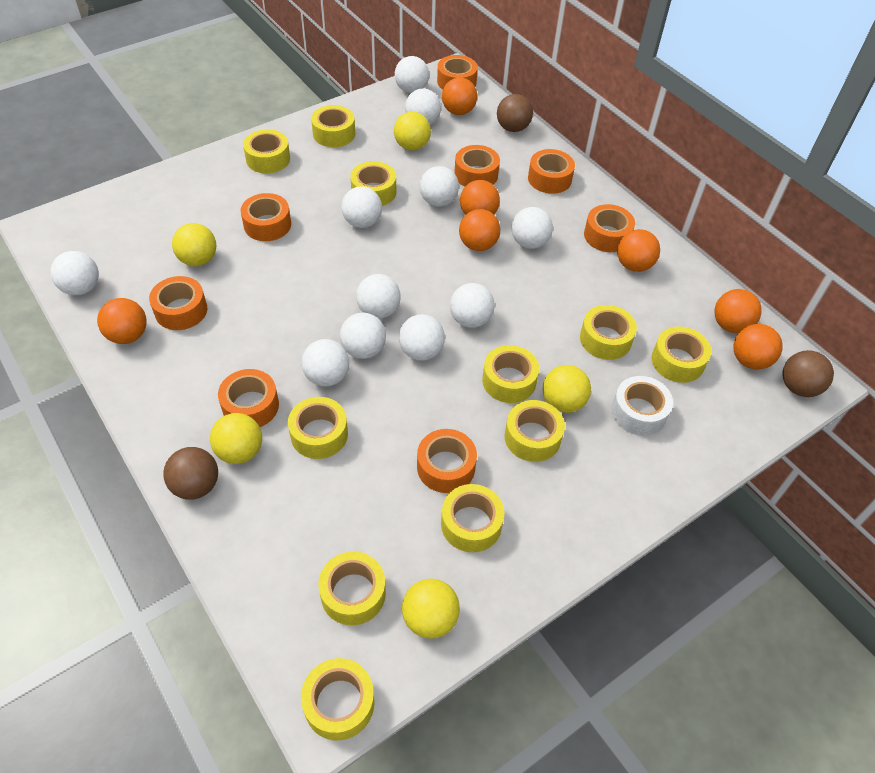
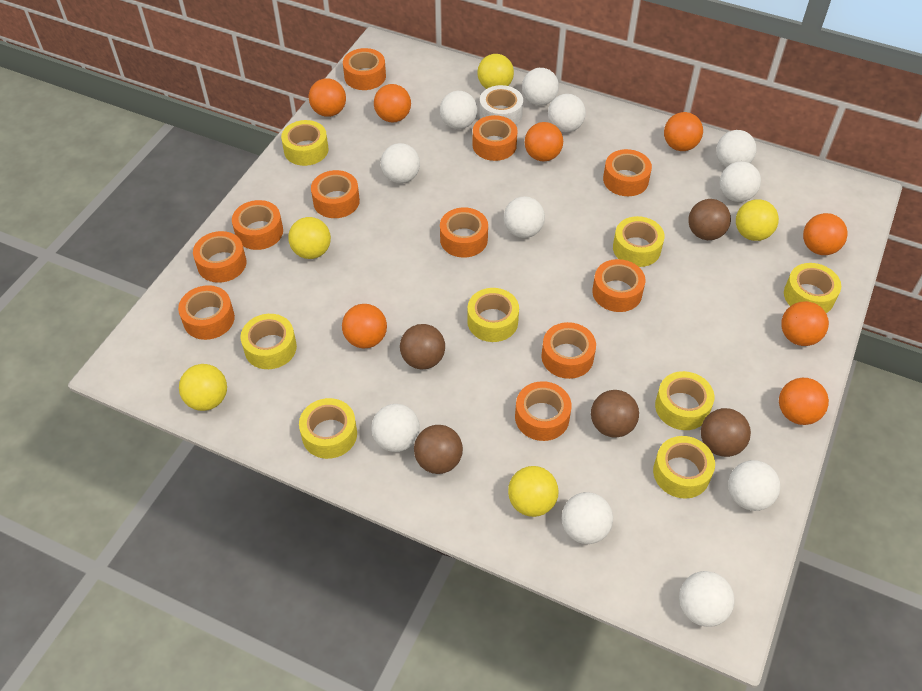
brown ball: 3 -> 5
orange ball: 7 -> 8
orange tape: 8 -> 11
yellow tape: 11 -> 8

